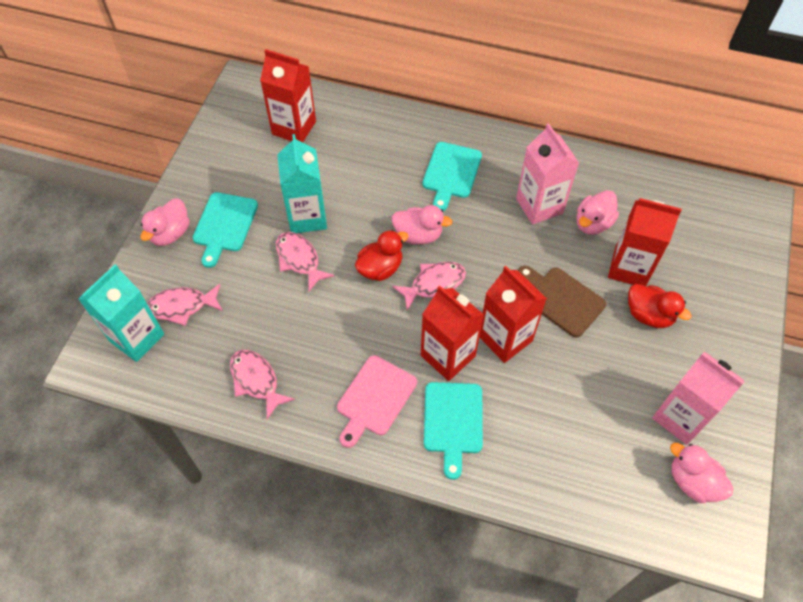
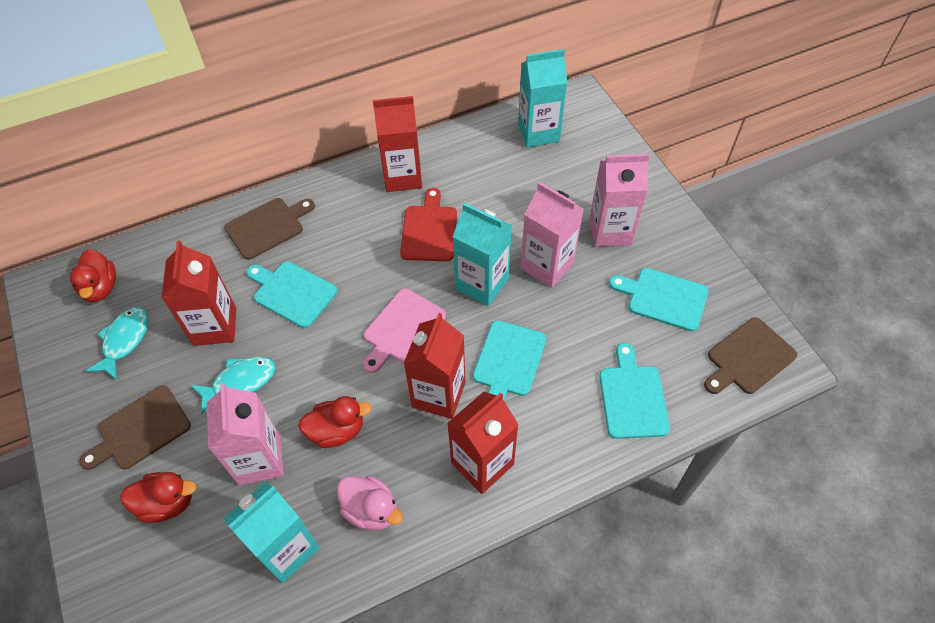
brown cutting board: 1 -> 3
pink carton: 2 -> 3
pink duck: 4 -> 1
pink fish: 4 -> 0
red cutting board: 0 -> 1
red duck: 2 -> 3
turquoise carton: 2 -> 3
turquoise cutting board: 3 -> 4
turquoise fish: 0 -> 2

